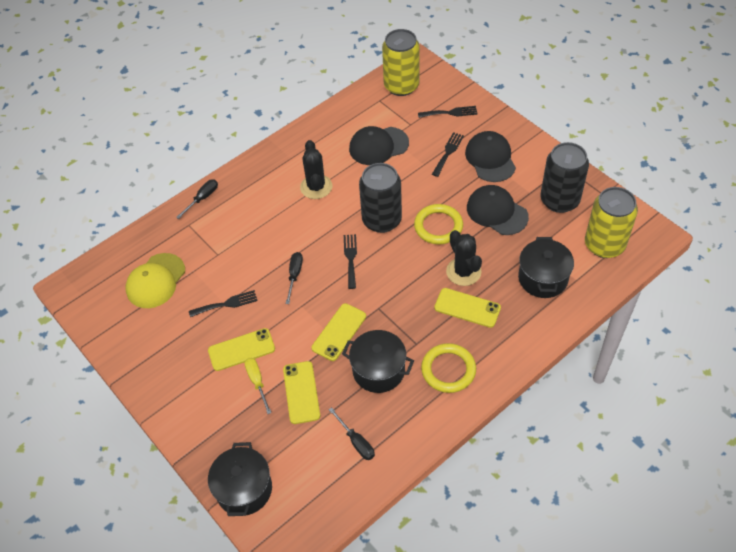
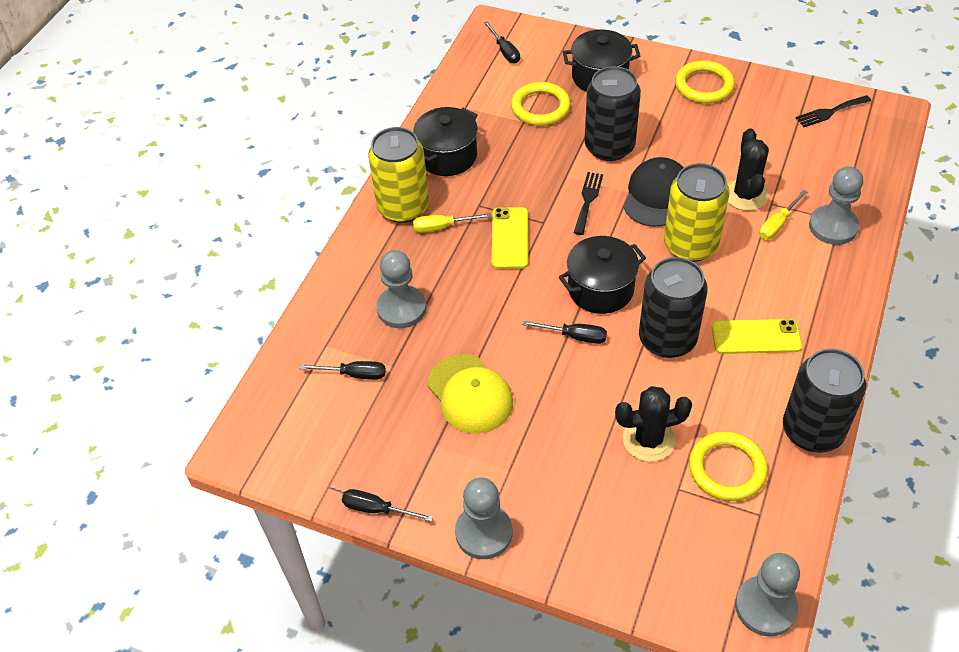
black can: 2 -> 3
black cap: 3 -> 1
black fork: 4 -> 2
black screwdriver: 3 -> 4
grey pawn: 0 -> 4
yellow phone: 4 -> 2
yellow ring: 2 -> 3
yellow screwdriver: 1 -> 2

